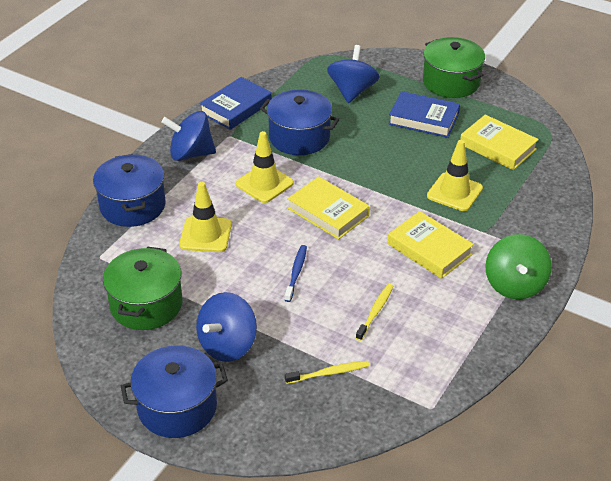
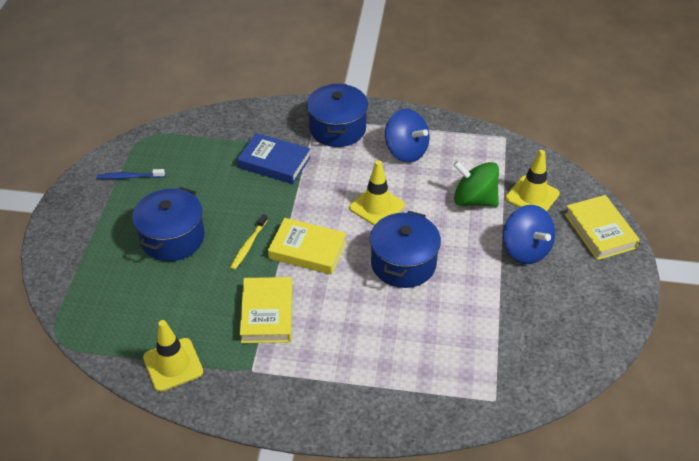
blue book: 2 -> 1
blue spinning top: 3 -> 2
green pot: 2 -> 0
yellow toothbrush: 2 -> 1

